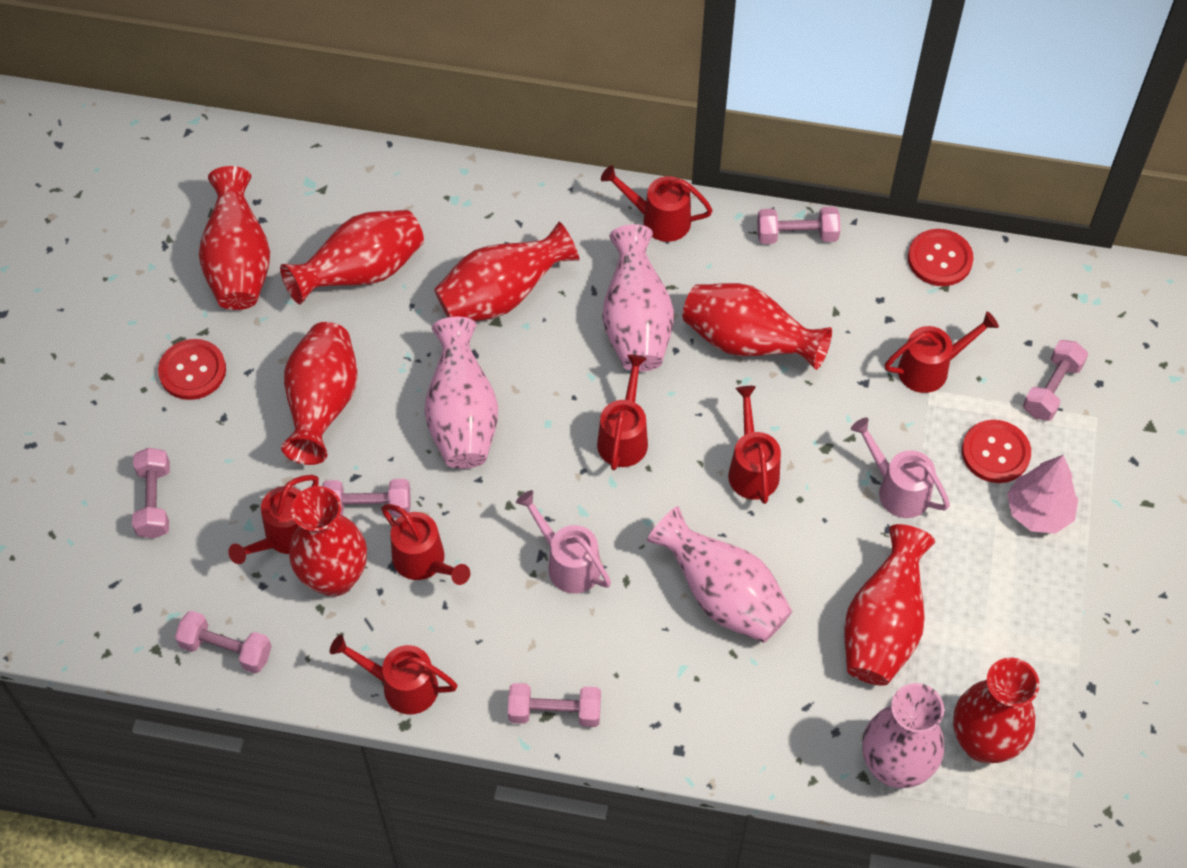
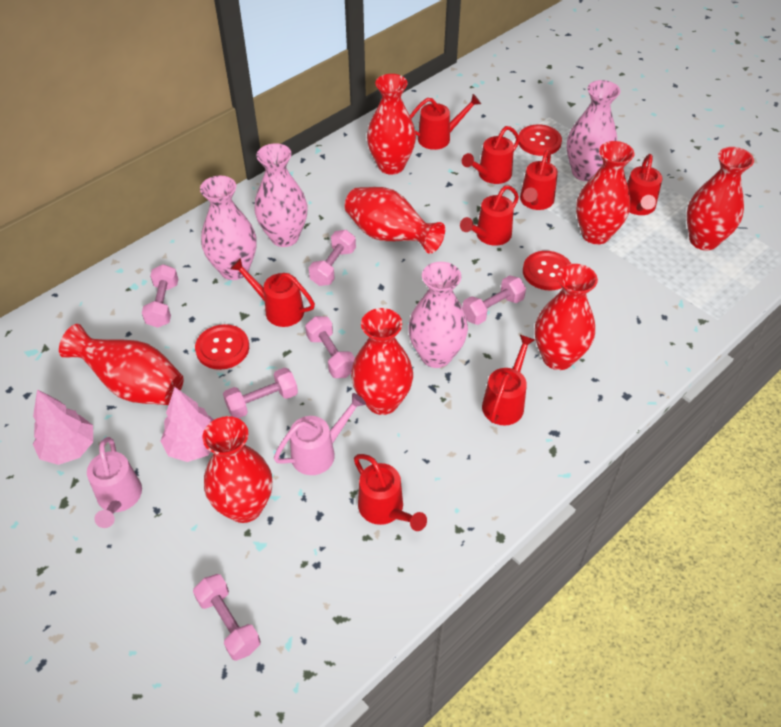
pink tree: 1 -> 2
red watering can: 7 -> 8

